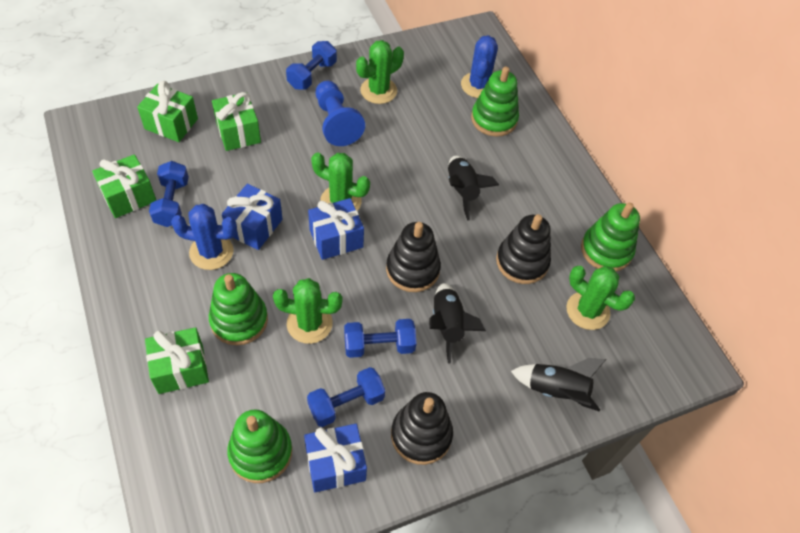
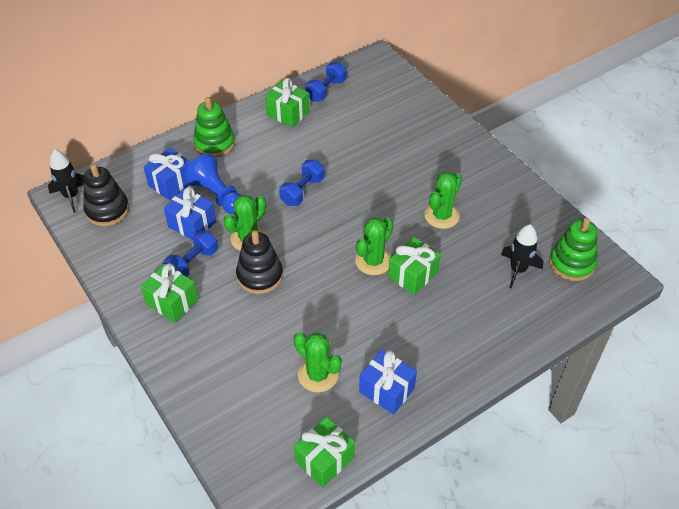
black rocket: 3 -> 2
black stacking toy: 3 -> 2
blue cactus: 2 -> 0
blue dumbbell: 4 -> 3
green stacking toy: 4 -> 2

